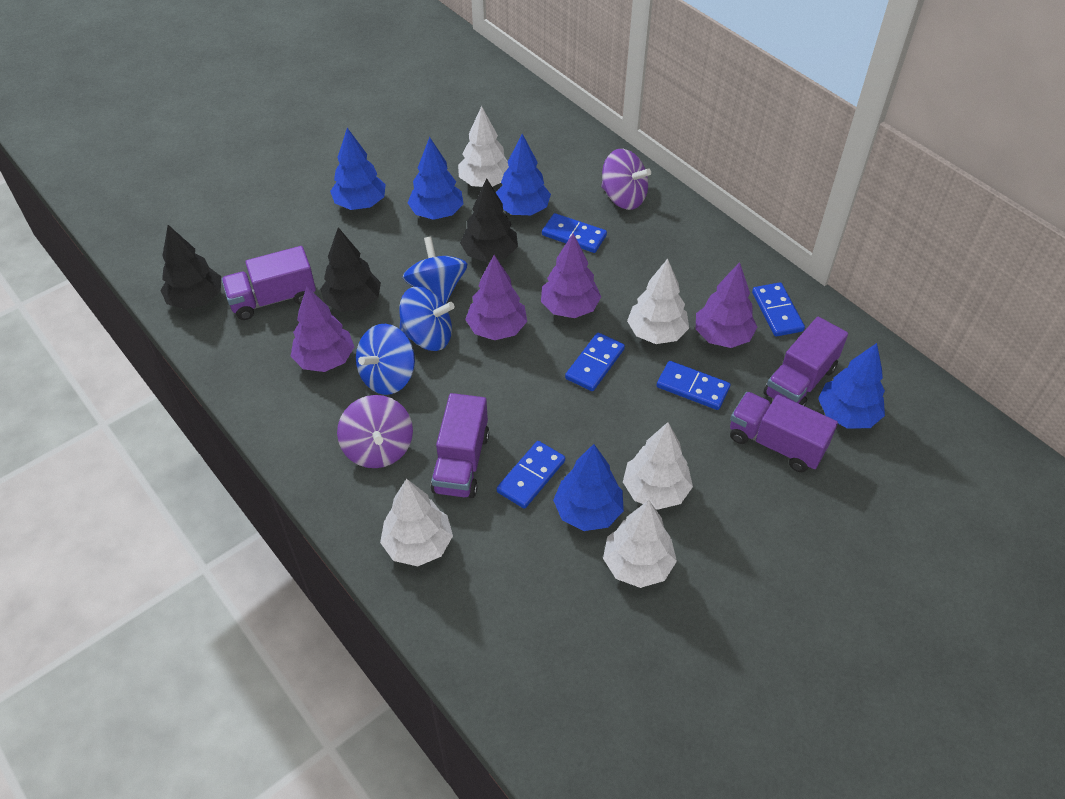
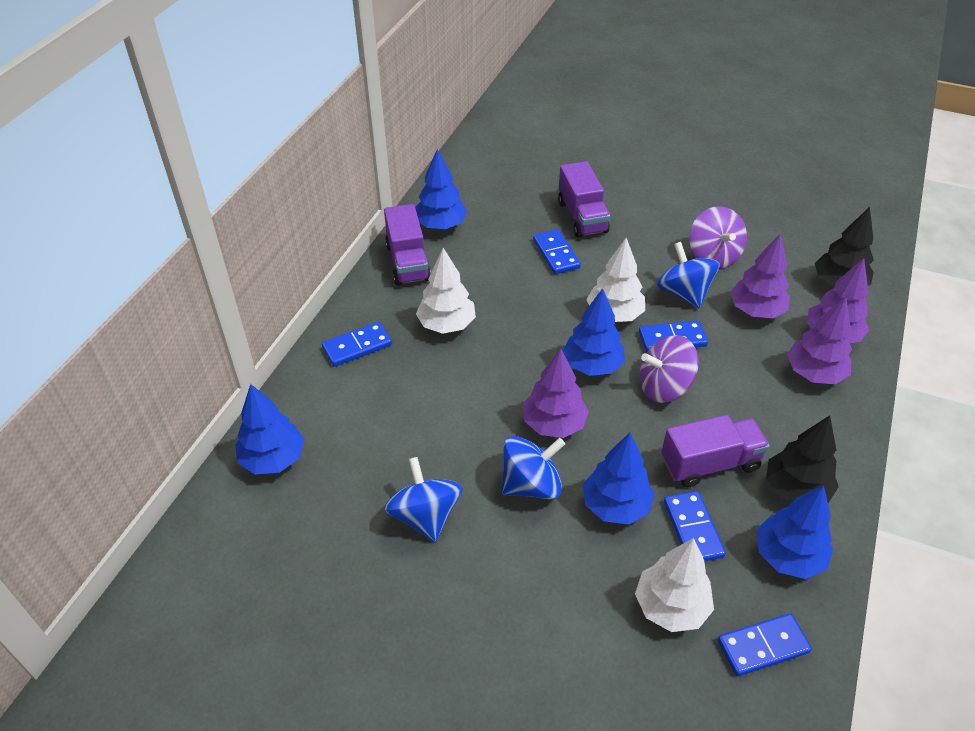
black tree: 3 -> 2
purple truck: 4 -> 3
white tree: 5 -> 3

